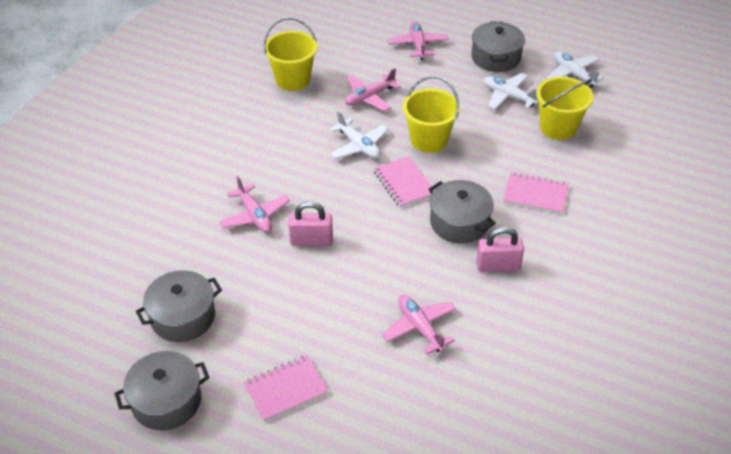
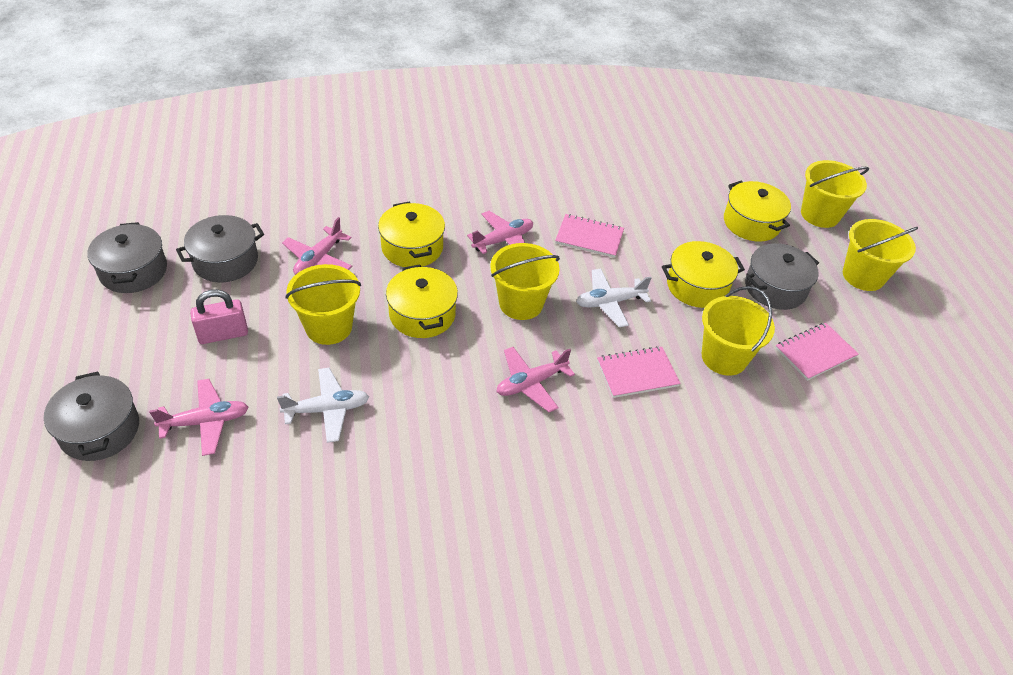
pink padlock: 2 -> 1
white plane: 3 -> 2
yellow bucket: 3 -> 5
yellow pot: 0 -> 4

